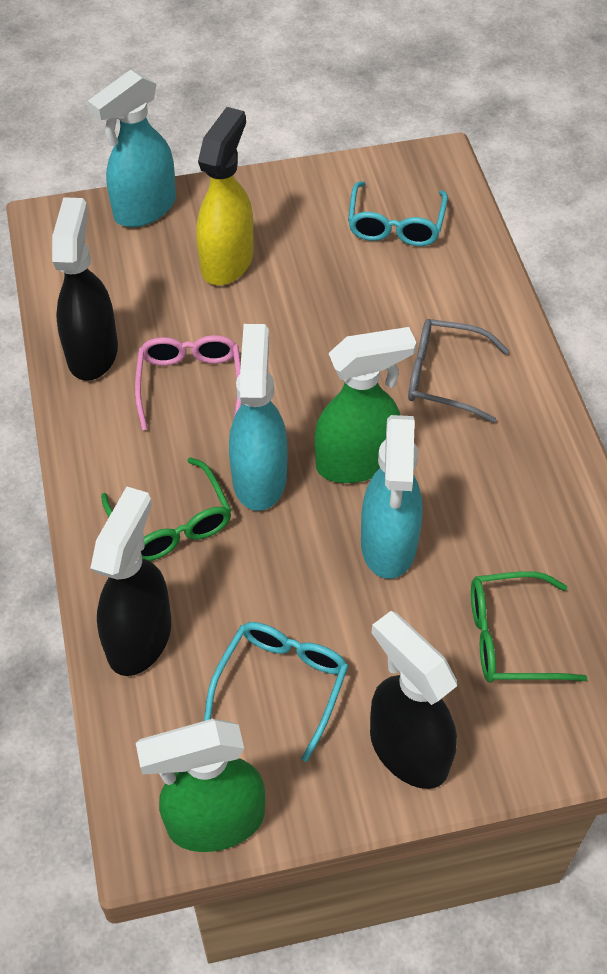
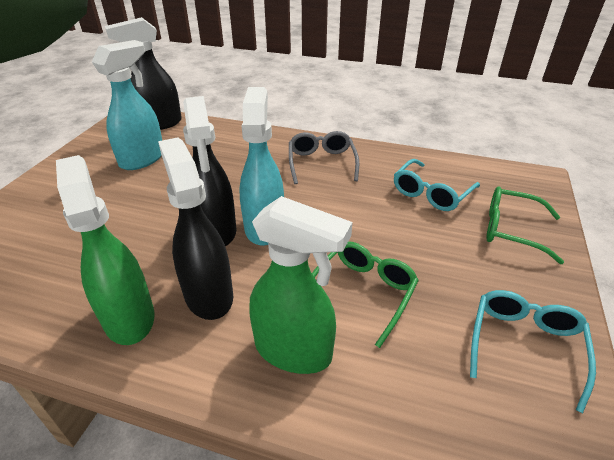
pink glasses: 1 -> 0
turquoise spray bottle: 3 -> 2
yellow spray bottle: 1 -> 0

